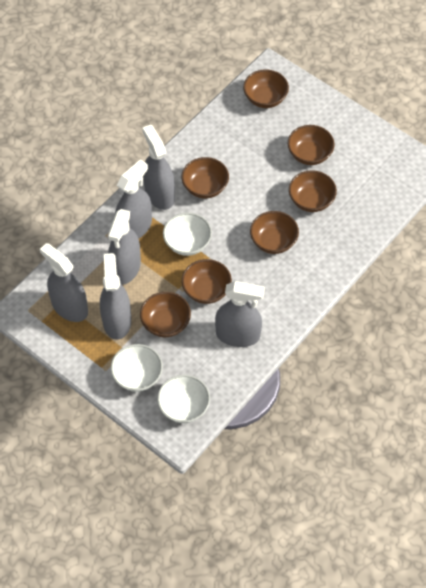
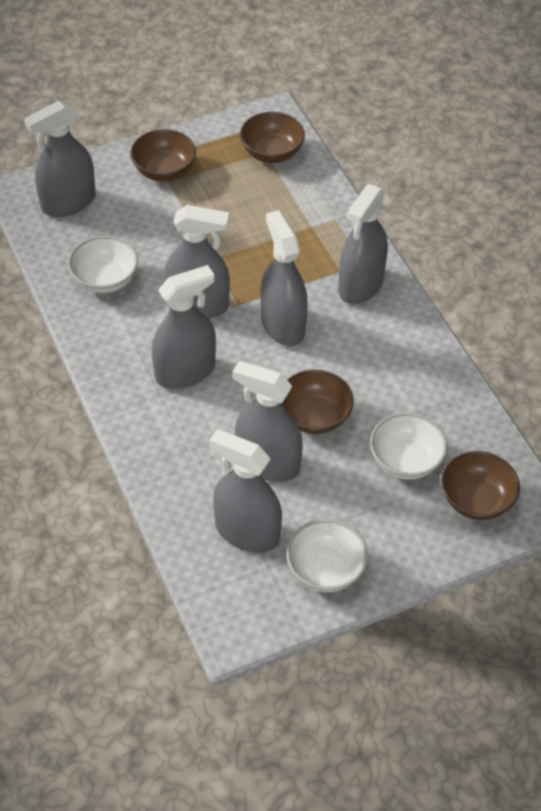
brown bowl: 7 -> 4
grey spray bottle: 6 -> 7

